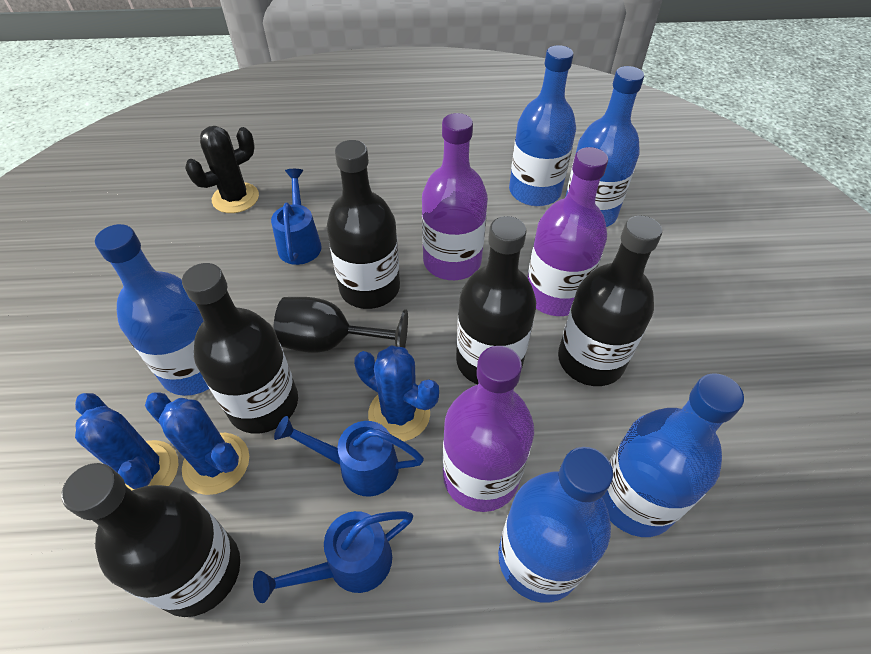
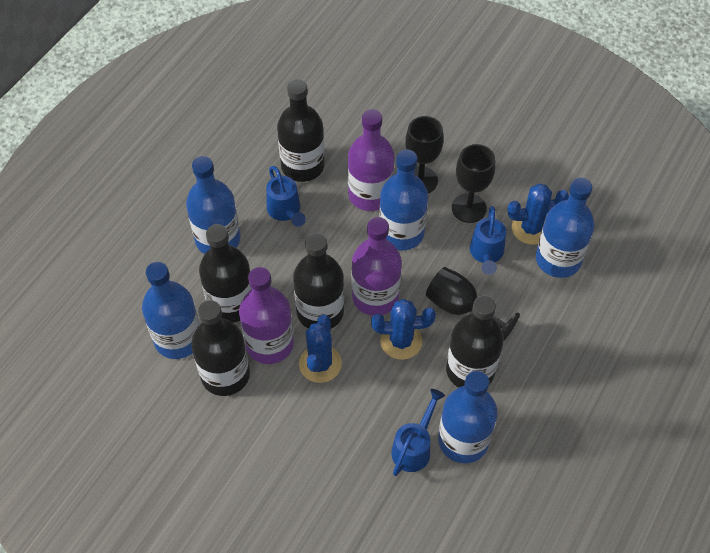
black cactus: 1 -> 0
black goblet: 1 -> 3

